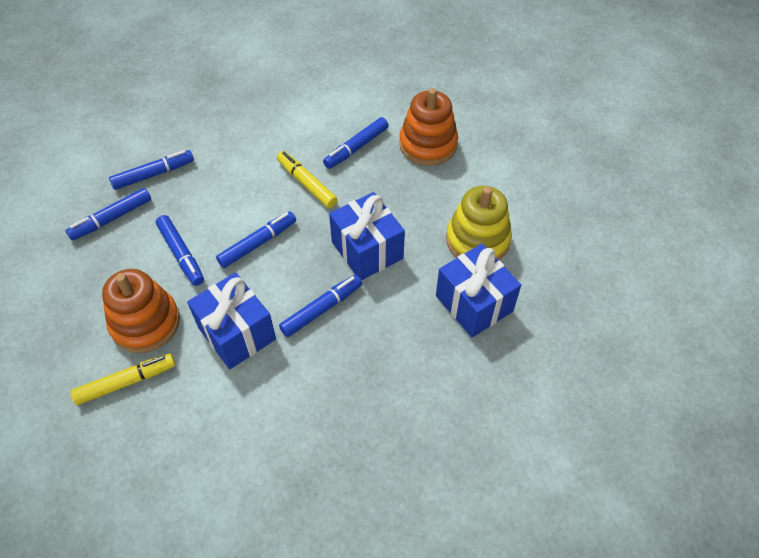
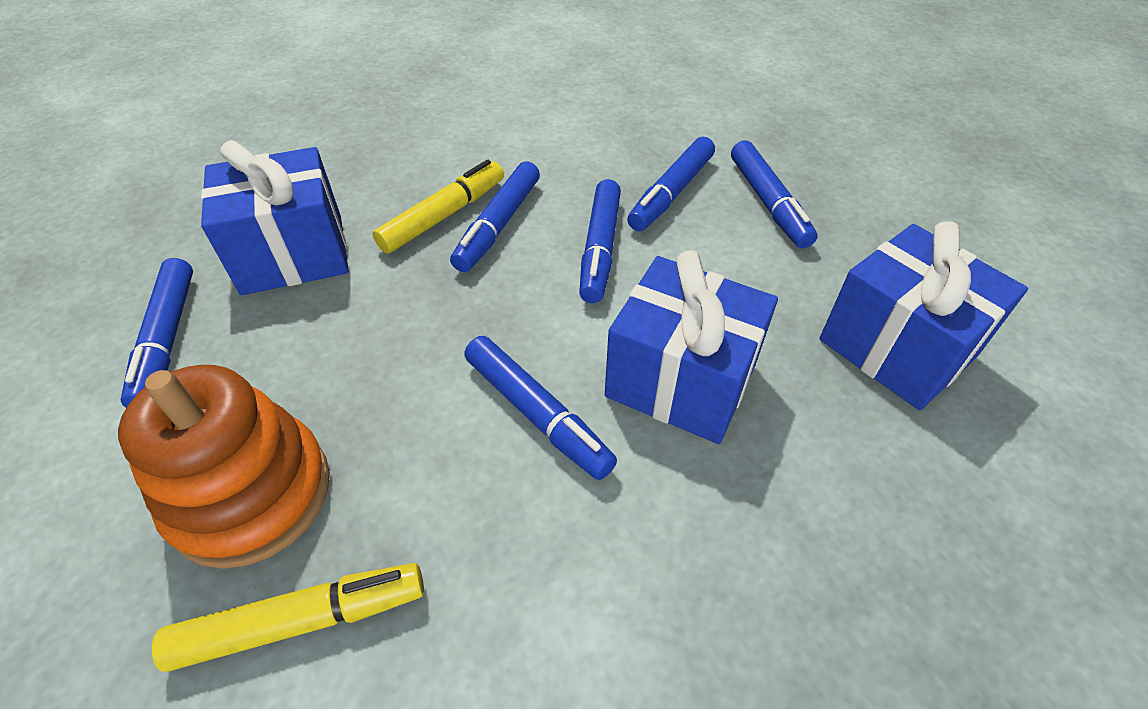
orange stacking toy: 2 -> 1
yellow stacking toy: 1 -> 0

